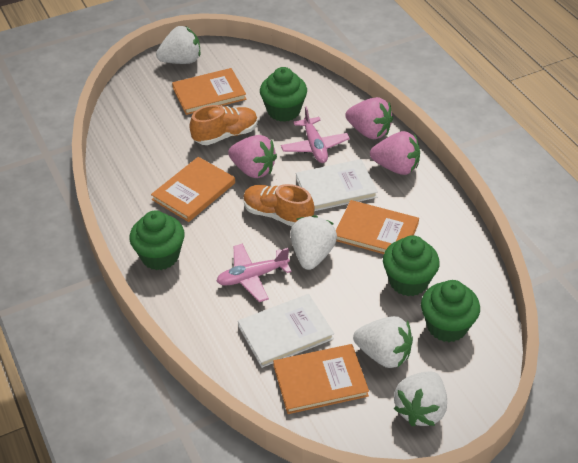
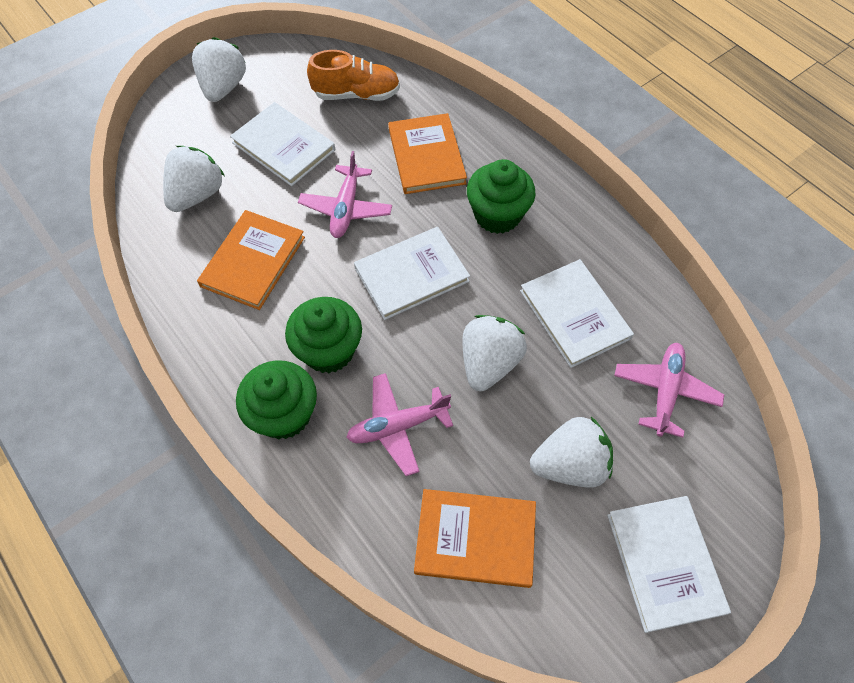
green cupcake: 4 -> 3
orange book: 4 -> 3
orange shoe: 2 -> 1
pink plane: 2 -> 3
pink strawberry: 3 -> 0
white book: 2 -> 4

